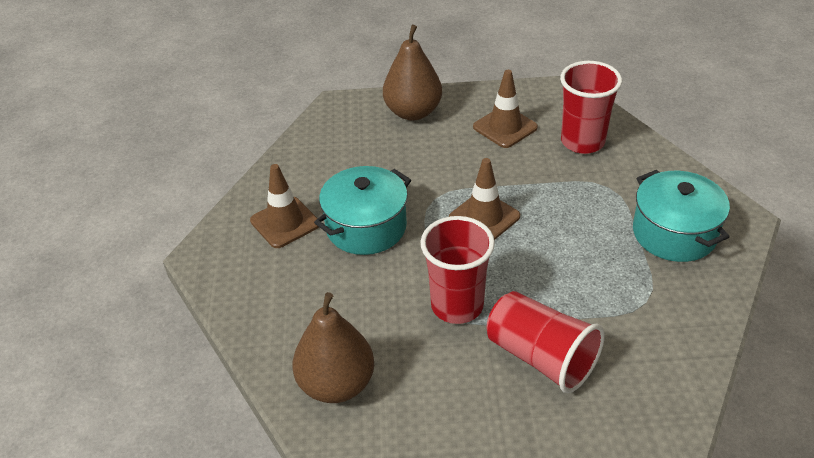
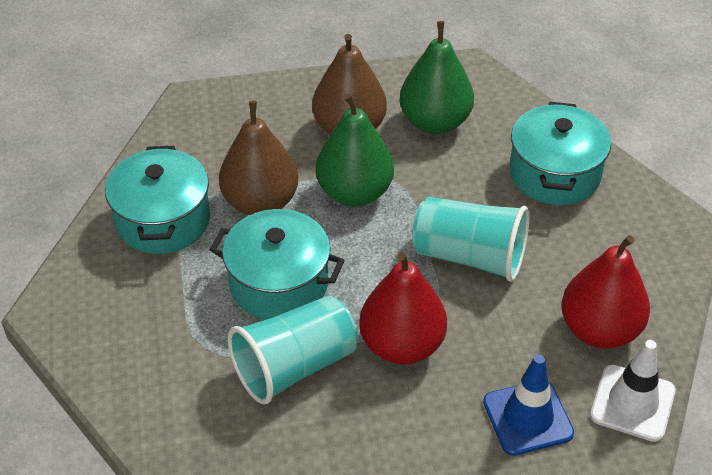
blue traffic cone: 0 -> 1
brown traffic cone: 3 -> 0
green pear: 0 -> 2
red cup: 3 -> 0
red pear: 0 -> 2
turquoise cup: 0 -> 2
turquoise pot: 2 -> 3
white traffic cone: 0 -> 1

